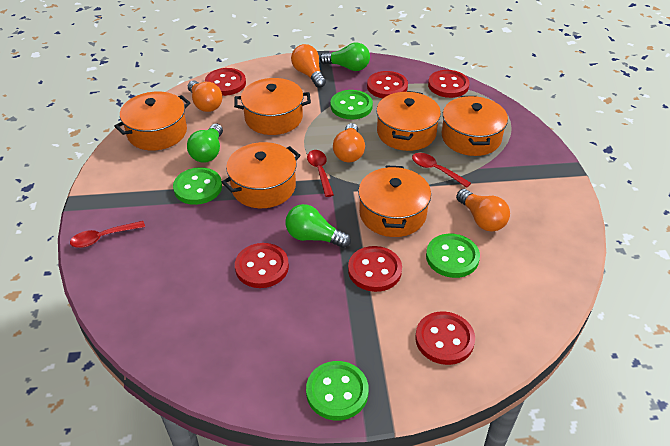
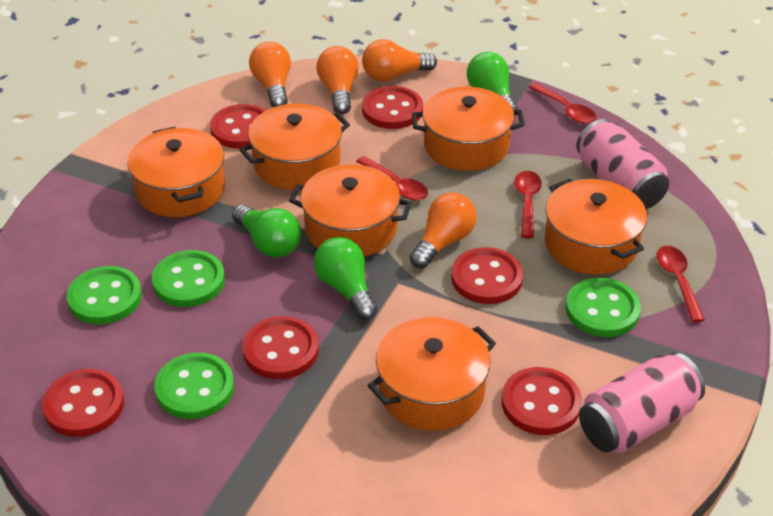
pink can: 0 -> 2
red spoon: 3 -> 4

